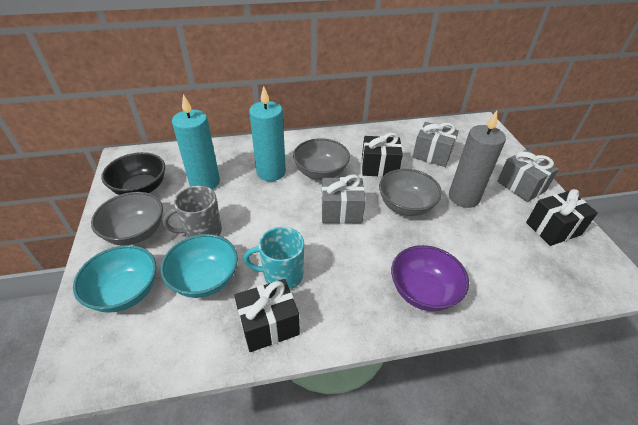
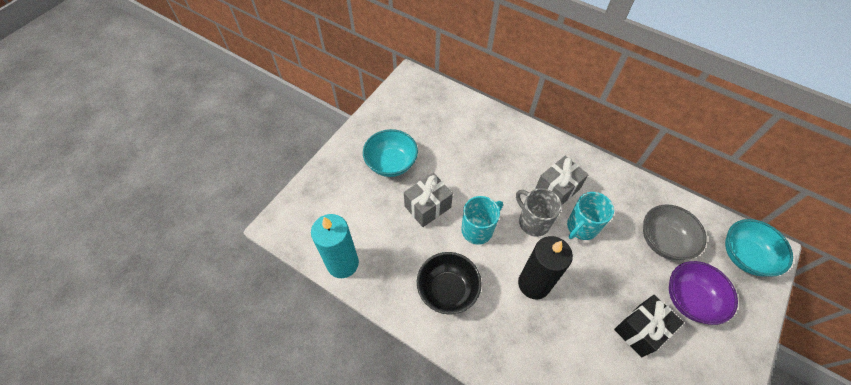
black candle: 0 -> 1
black gift: 3 -> 1
grey bowl: 3 -> 1
grey candle: 1 -> 0
grey gift: 3 -> 2
turquoise candle: 2 -> 1
turquoise mug: 1 -> 2

